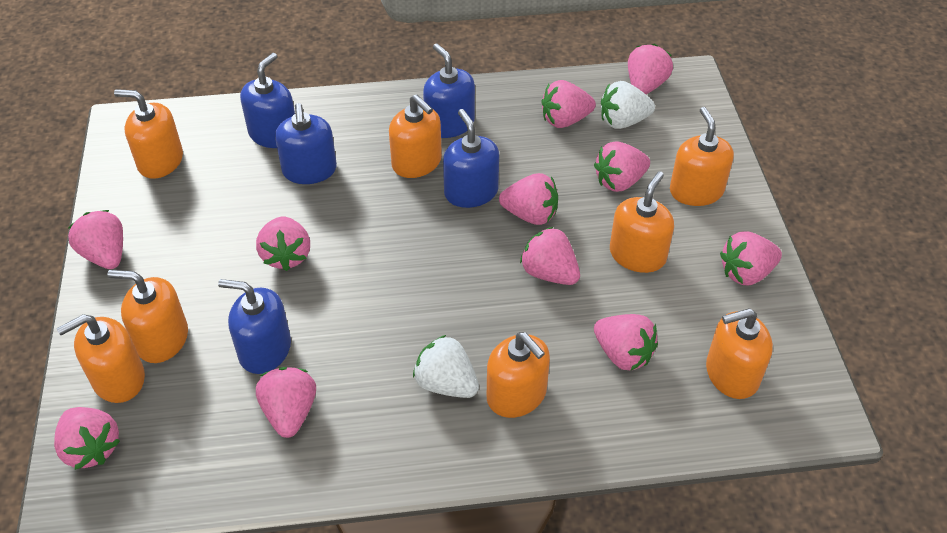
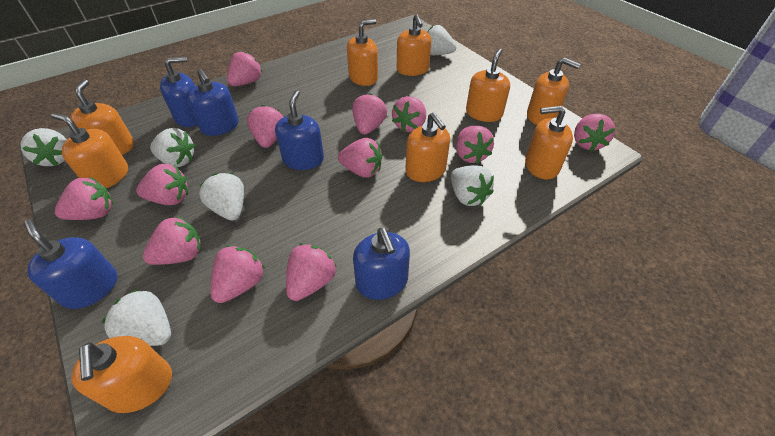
orange soap dispenser: 8 -> 9
pink strawberry: 11 -> 12
white strawberry: 2 -> 6

